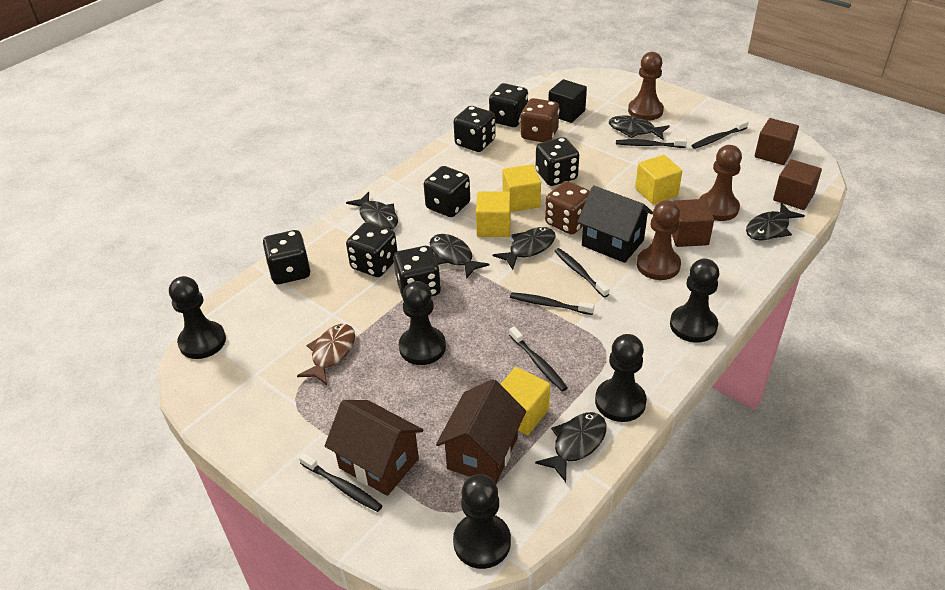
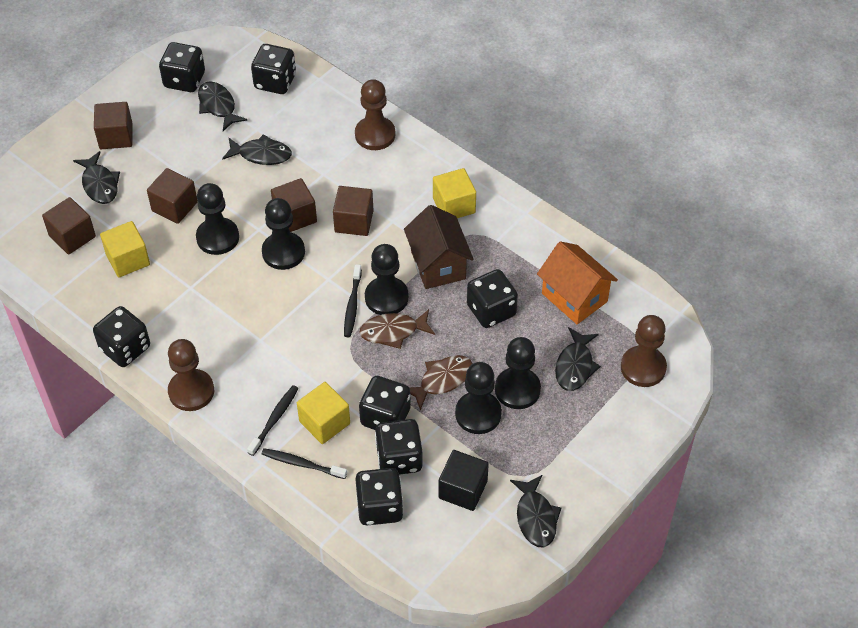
black fish: 6 -> 5
black house: 1 -> 0
black toothbrush: 6 -> 3
brown cube: 3 -> 5
brown dice: 2 -> 0
brown fish: 1 -> 2
brown house: 2 -> 1
orange house: 0 -> 1
yellow cube: 4 -> 3

